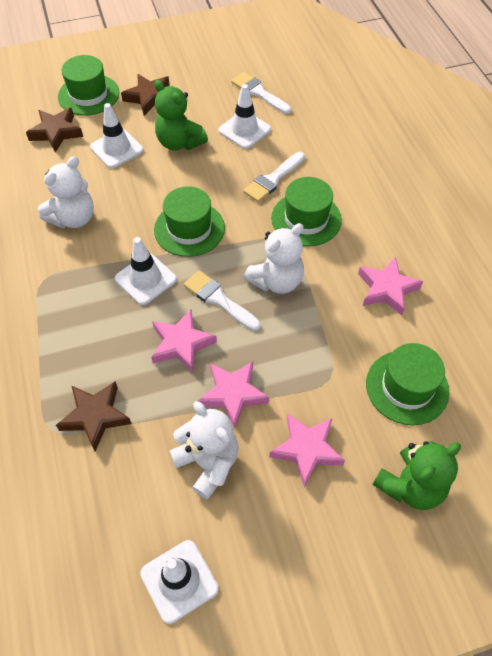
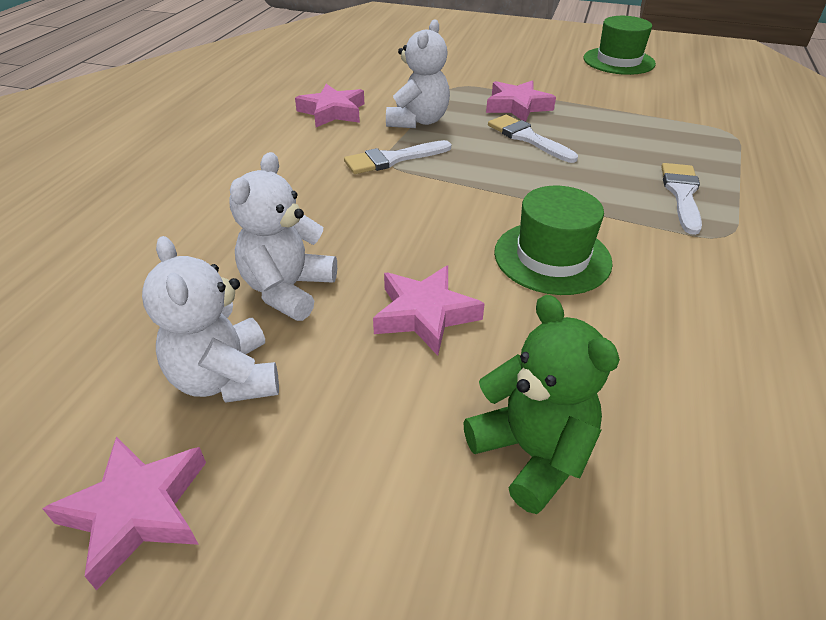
brown star: 3 -> 0
green hat: 4 -> 2
green teddy bear: 2 -> 1
white traffic cone: 4 -> 0

